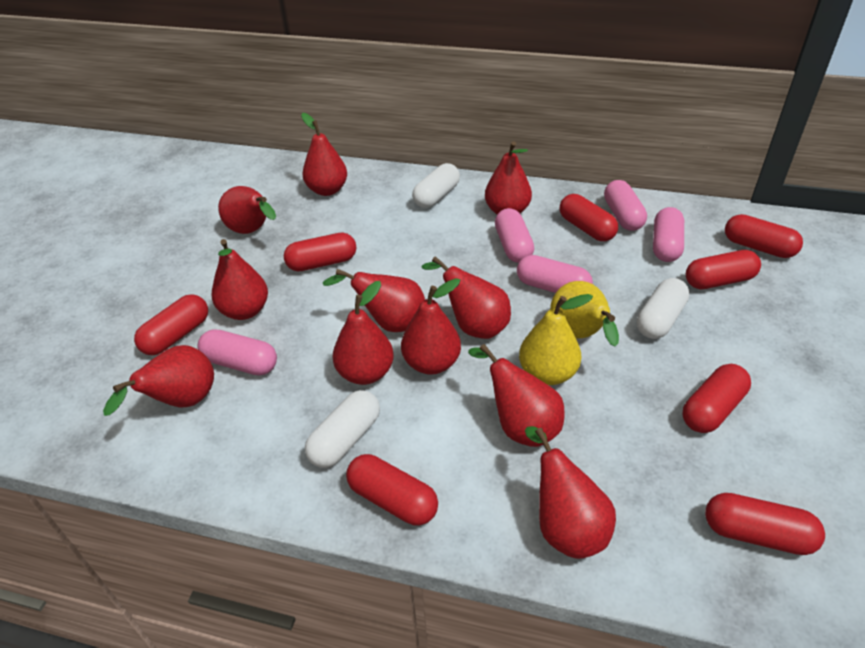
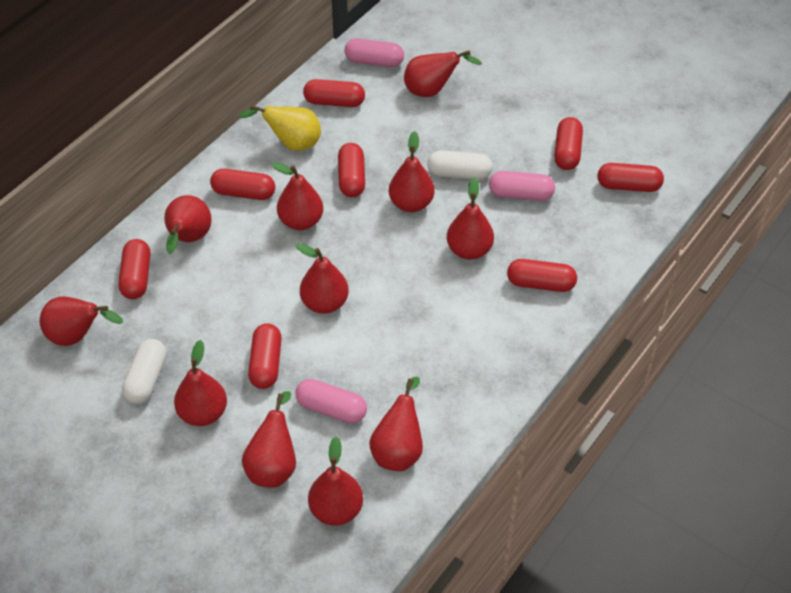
pink capsule: 5 -> 3
white capsule: 3 -> 2
yellow pear: 2 -> 1

